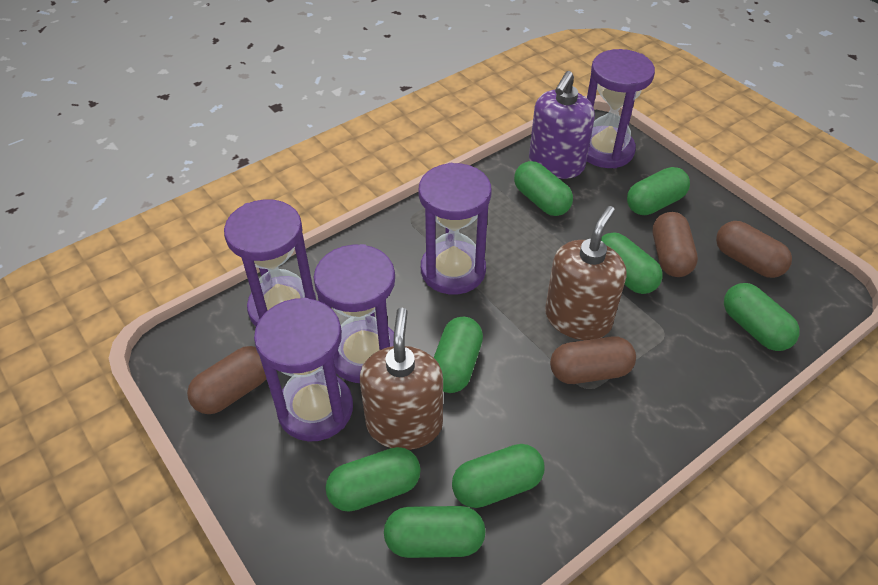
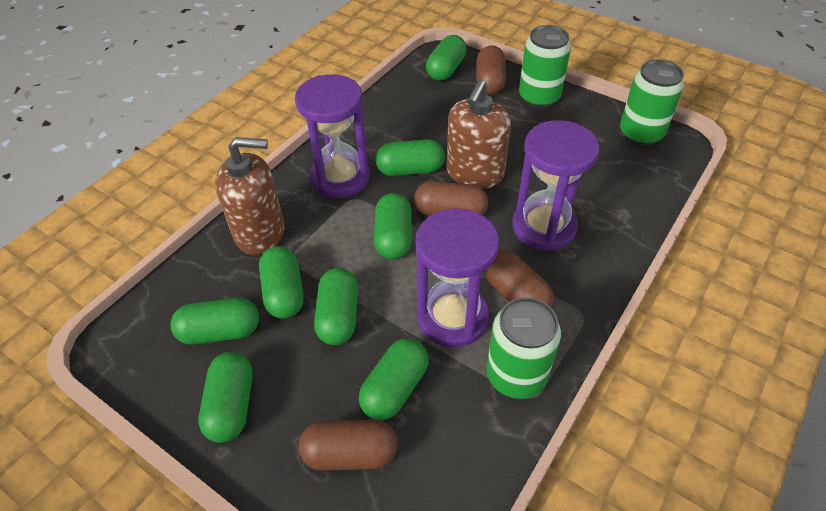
green can: 0 -> 3
purple hourglass: 5 -> 3
purple soap dispenser: 1 -> 0

